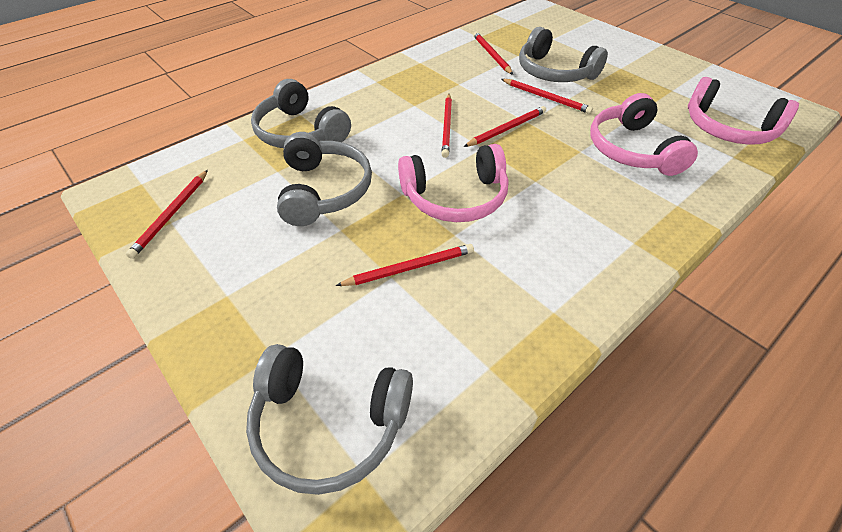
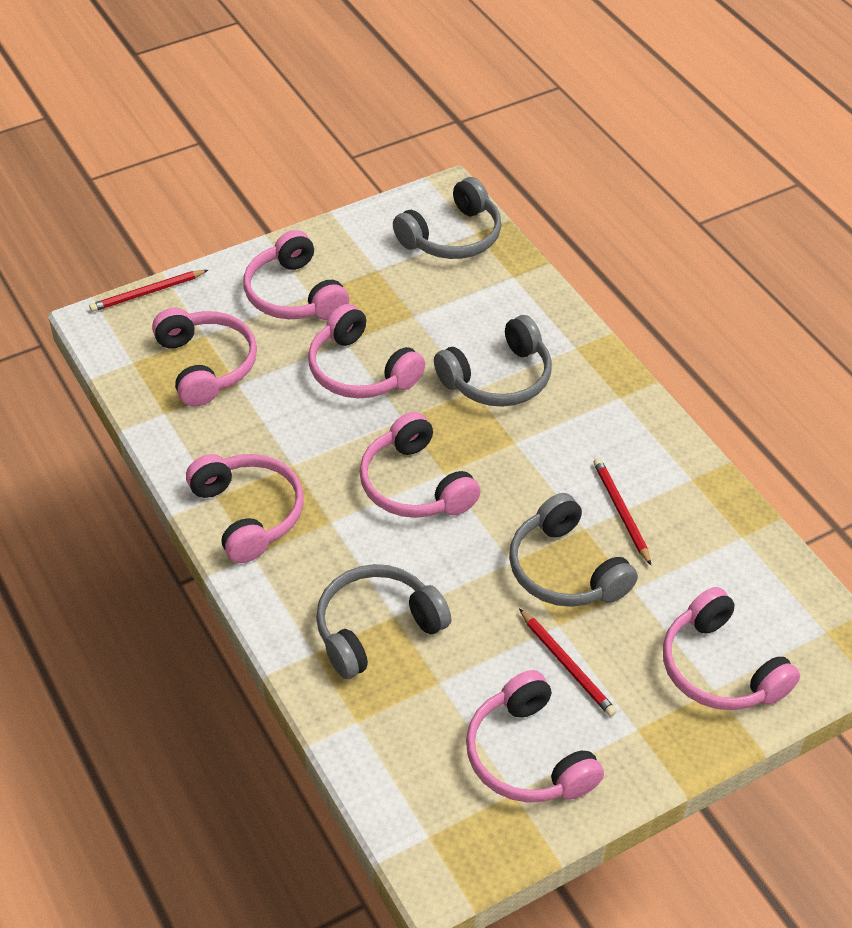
pink headphones: 3 -> 7
red pencil: 6 -> 3

